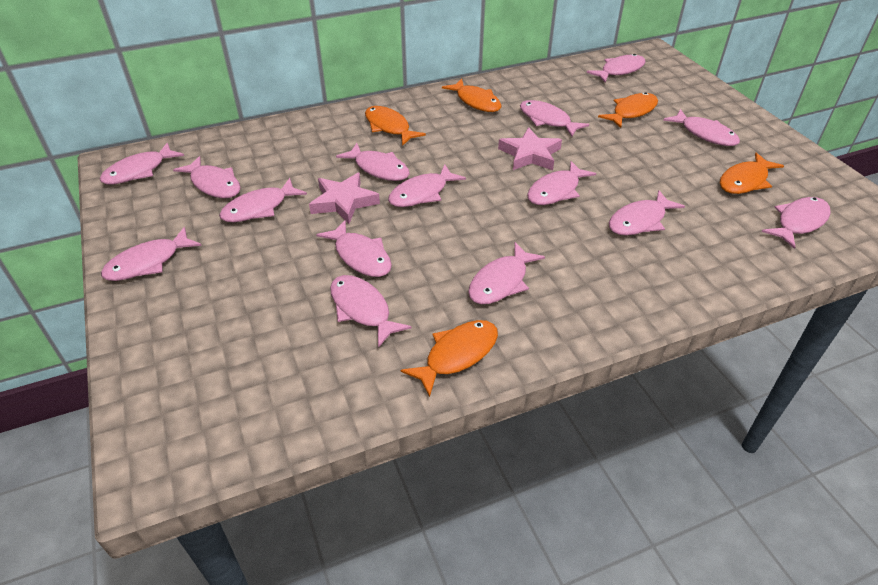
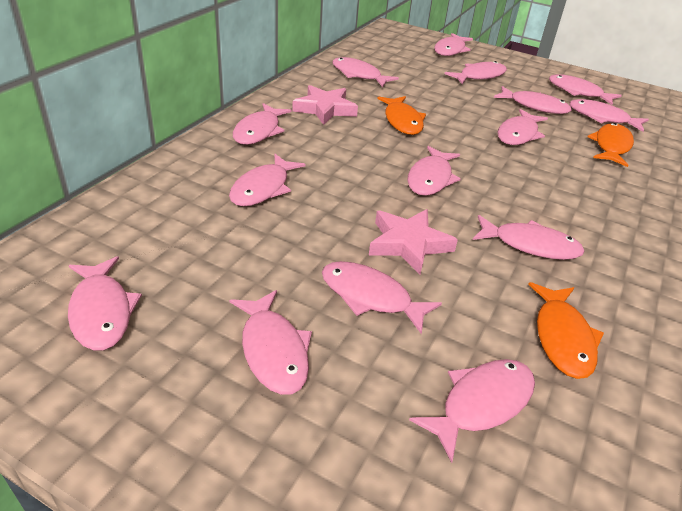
orange fish: 5 -> 3

